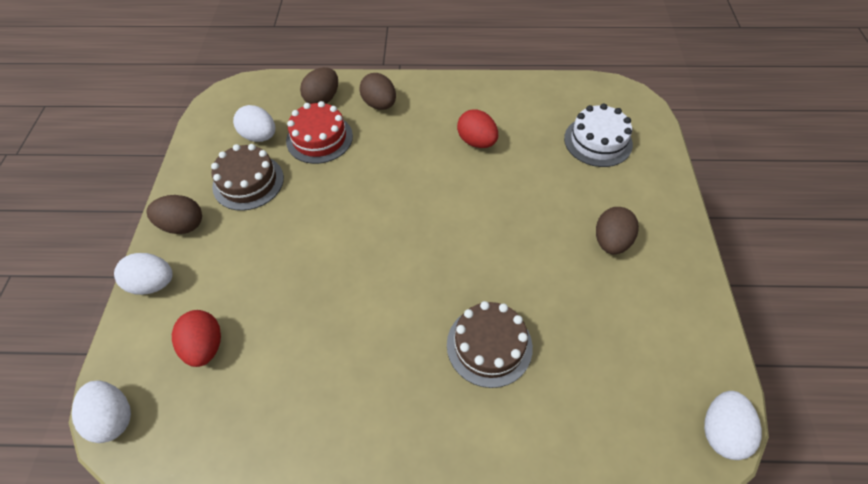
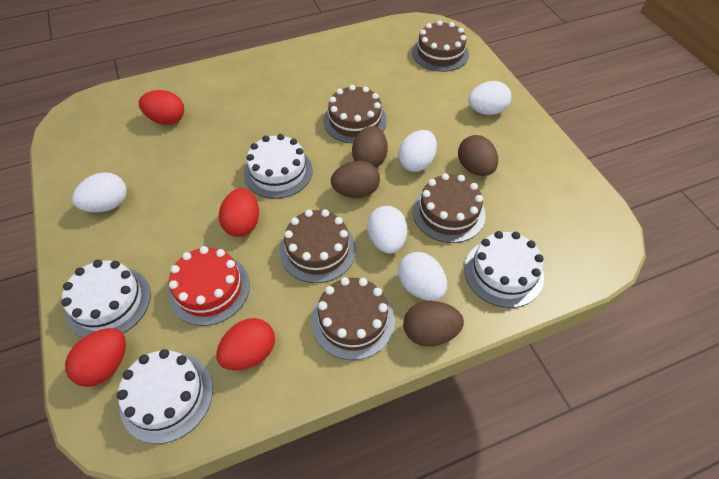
brown cake: 2 -> 5
red egg: 2 -> 4
white cake: 1 -> 4
white egg: 4 -> 5

